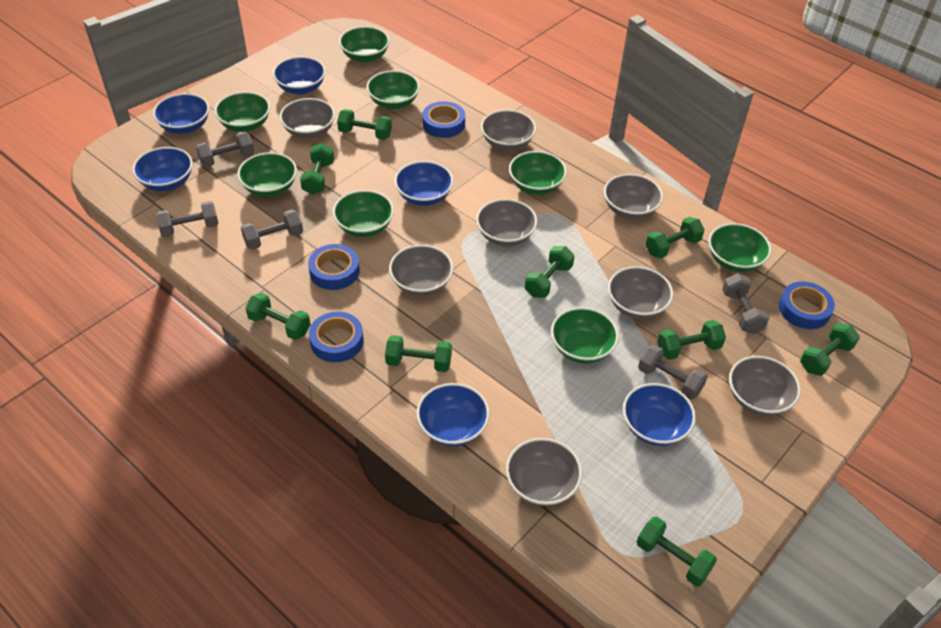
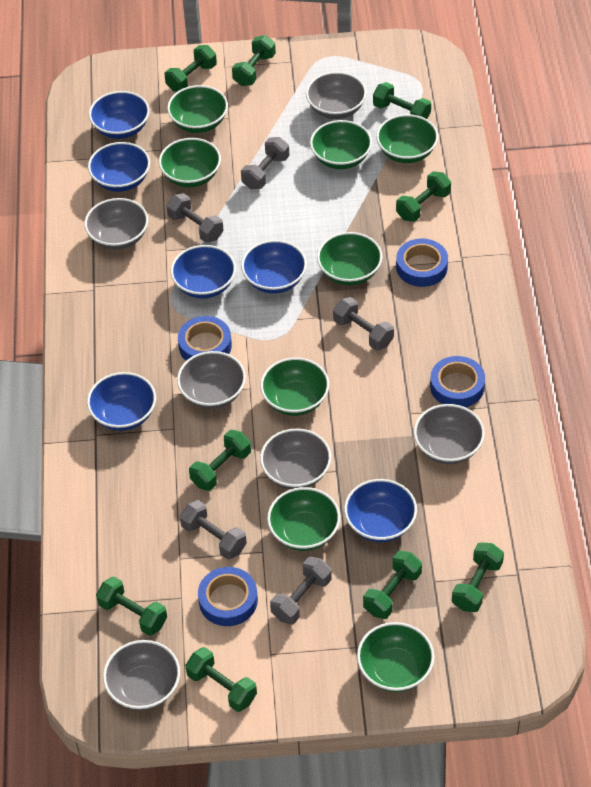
grey bowl: 8 -> 6

